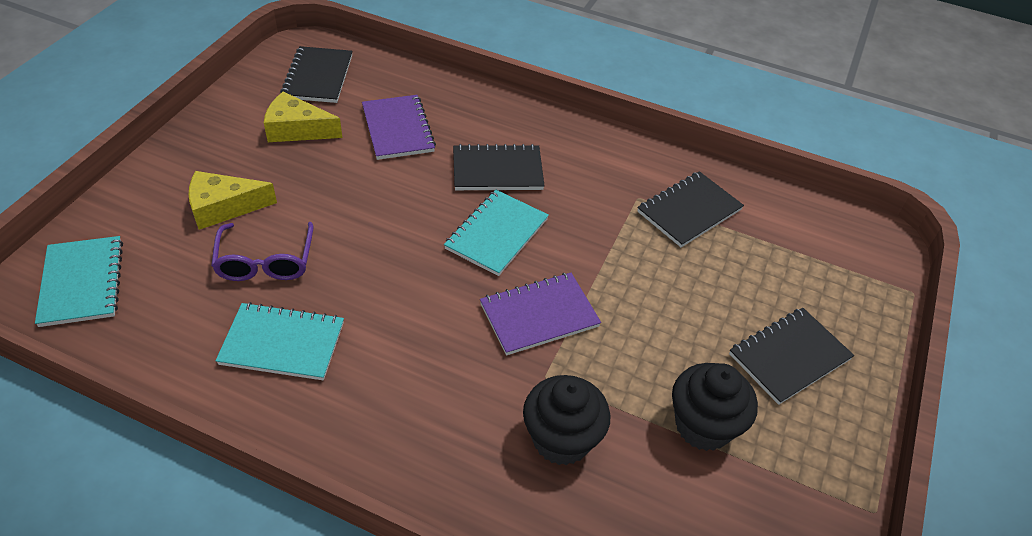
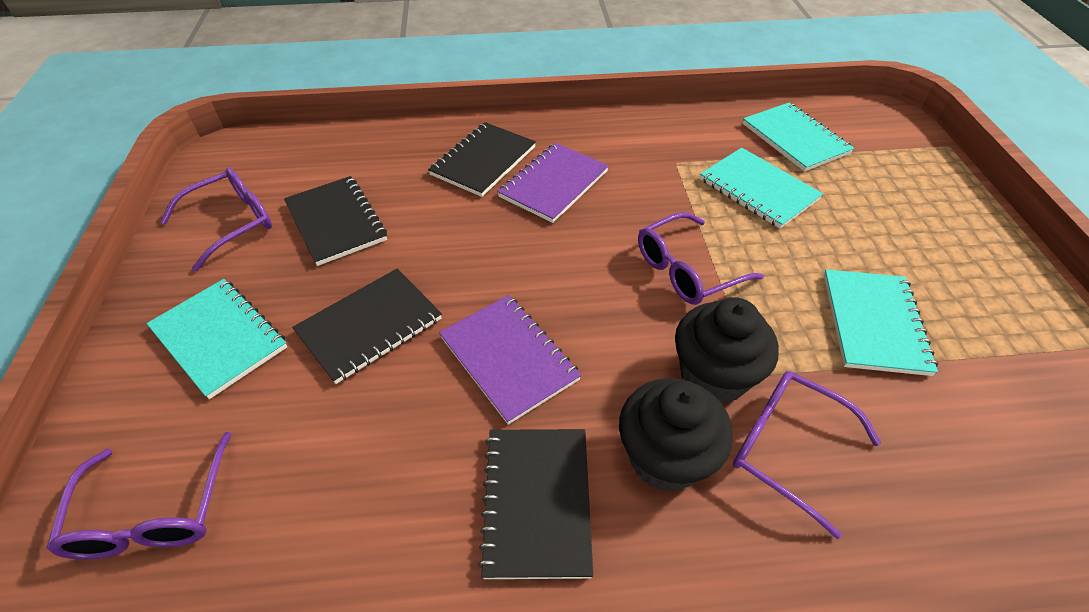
purple glasses: 1 -> 4
turquoise notebook: 3 -> 4
yellow cheese: 2 -> 0

